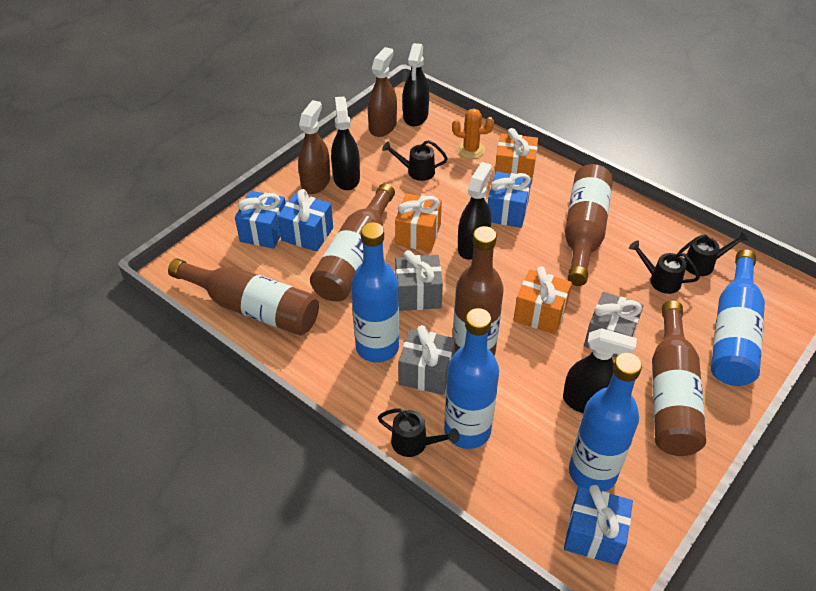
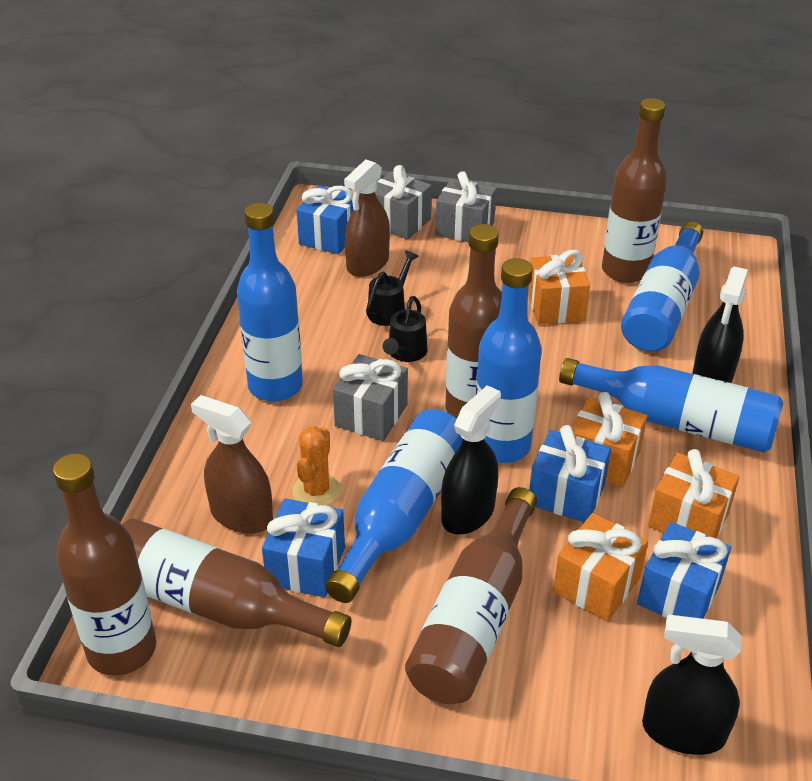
black spray bottle: 4 -> 3
black watering can: 4 -> 2
blue bottle: 4 -> 5
orange gift: 3 -> 4

